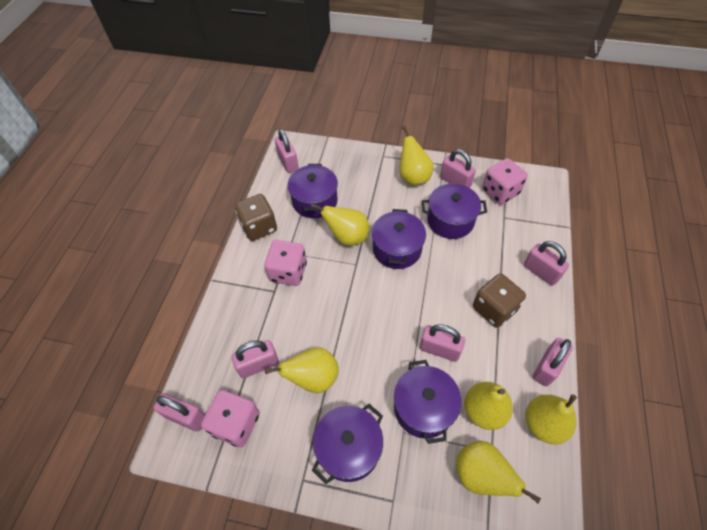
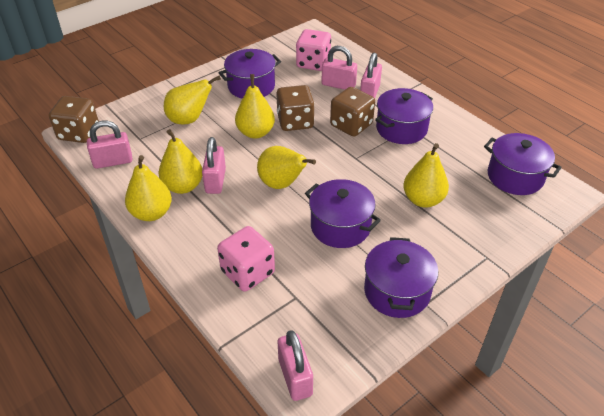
brown dice: 2 -> 3
pink dice: 3 -> 2
pink padlock: 7 -> 5

